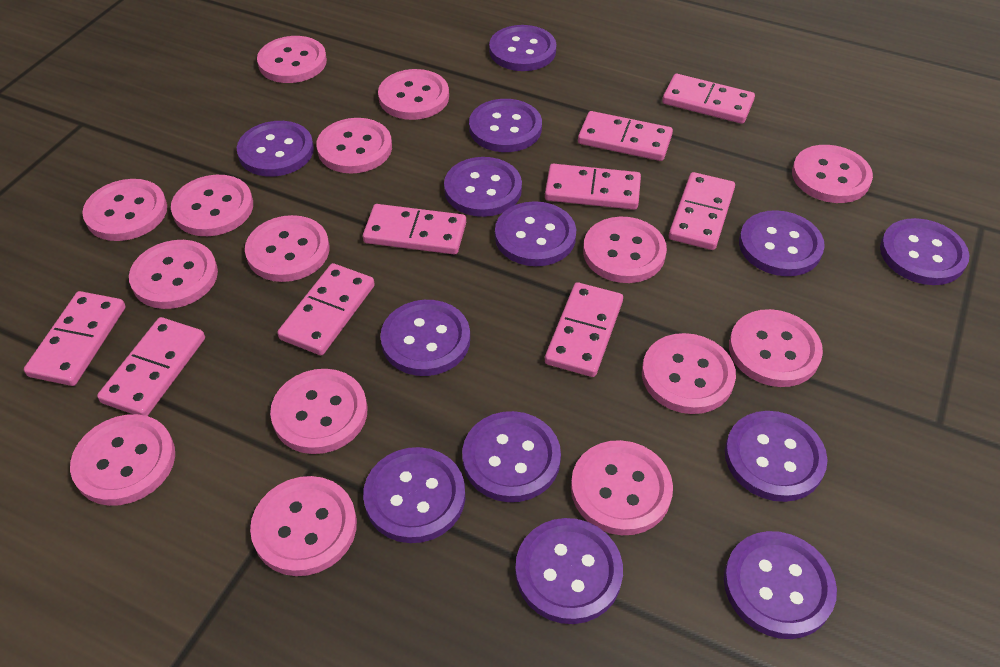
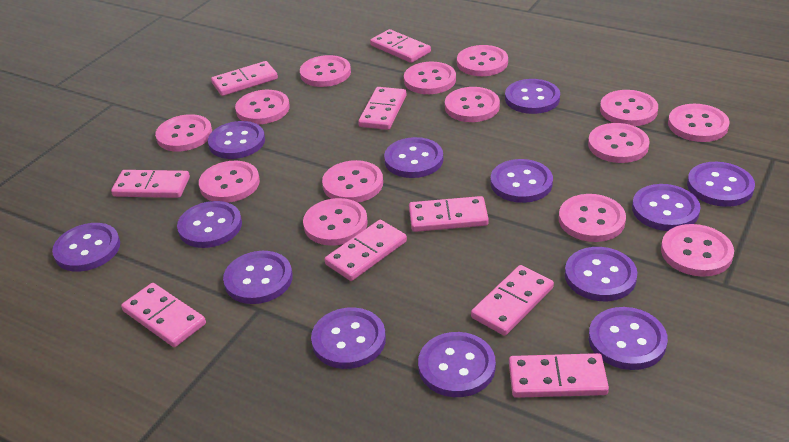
pink button: 15 -> 14

